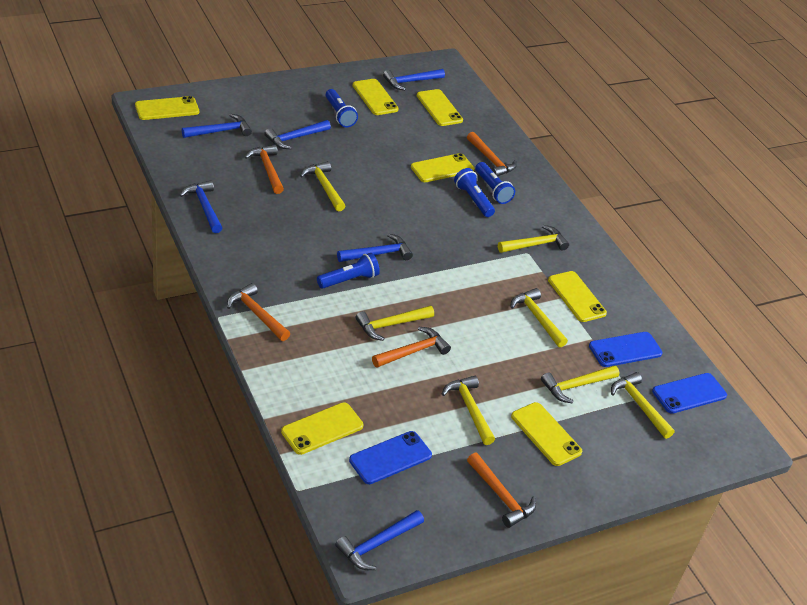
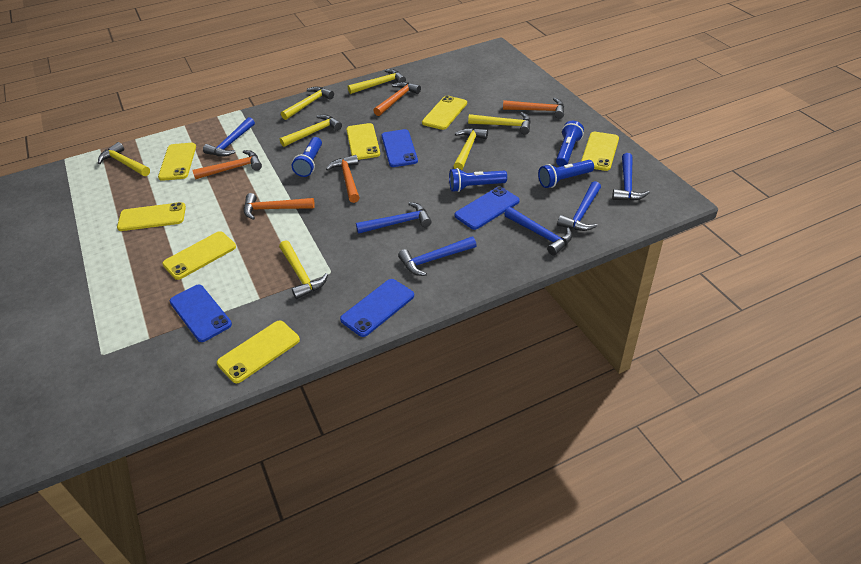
blue phone: 3 -> 4

